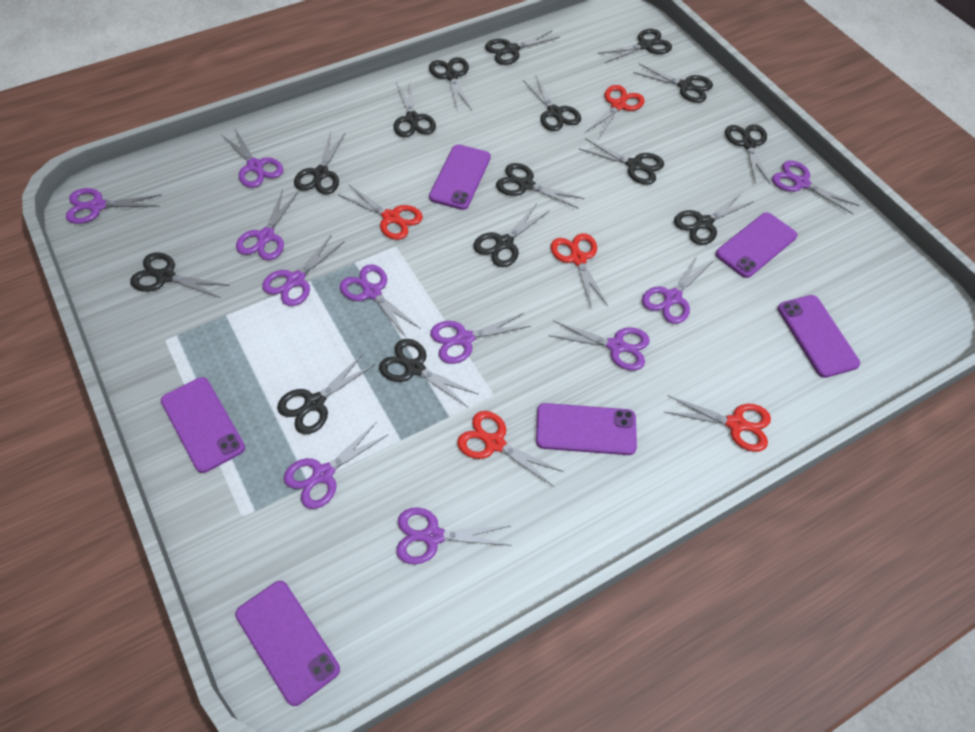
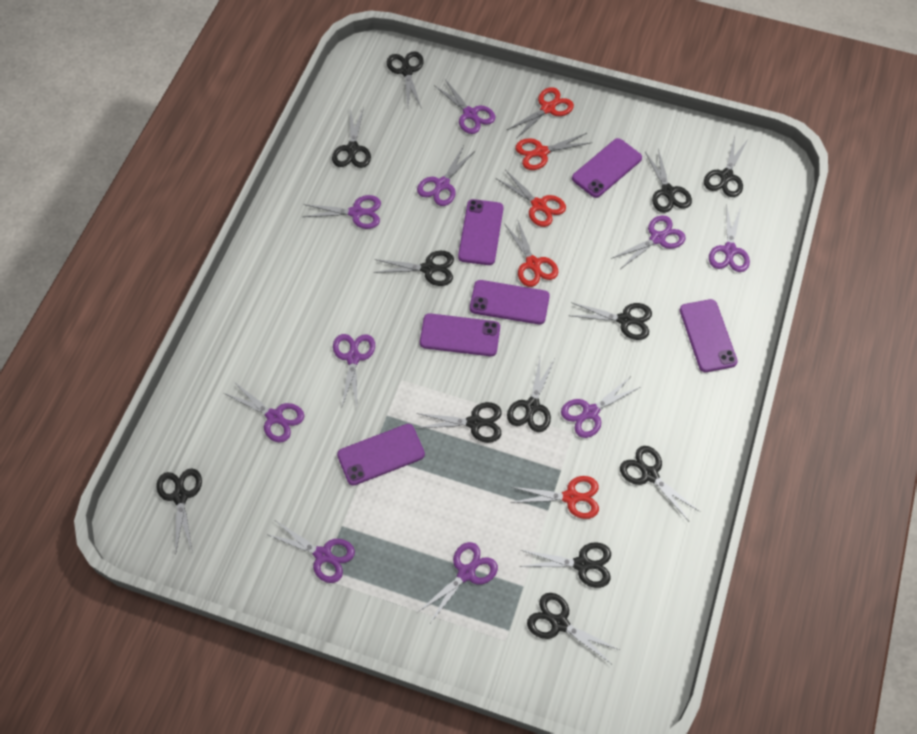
black scissors: 15 -> 12
purple scissors: 11 -> 10

